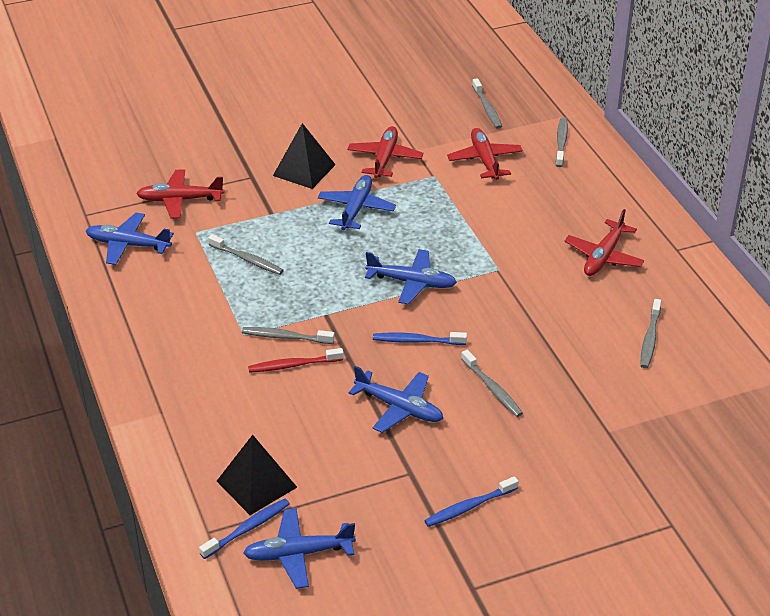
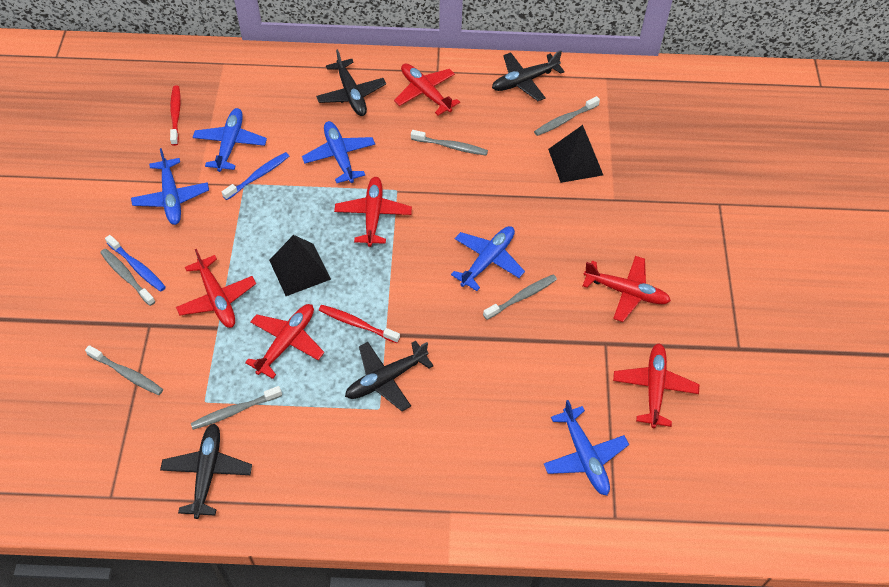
black plane: 0 -> 4
blue toothbrush: 3 -> 2
red plane: 4 -> 6
red toothbrush: 1 -> 2

